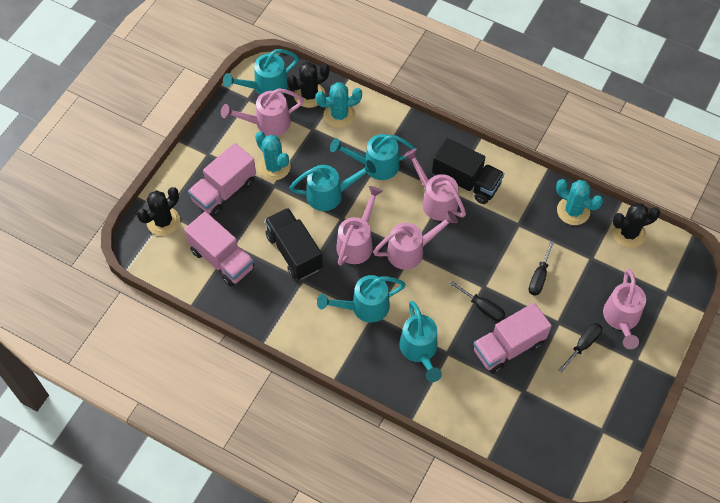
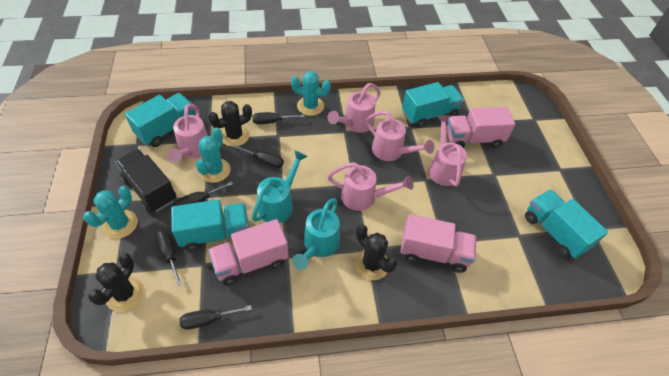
black screwdriver: 3 -> 5
black truck: 2 -> 1
turquoise truck: 0 -> 4
turquoise watering can: 5 -> 2

